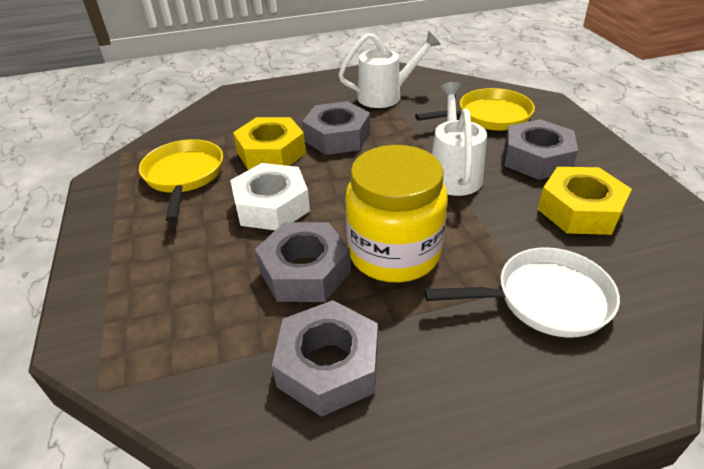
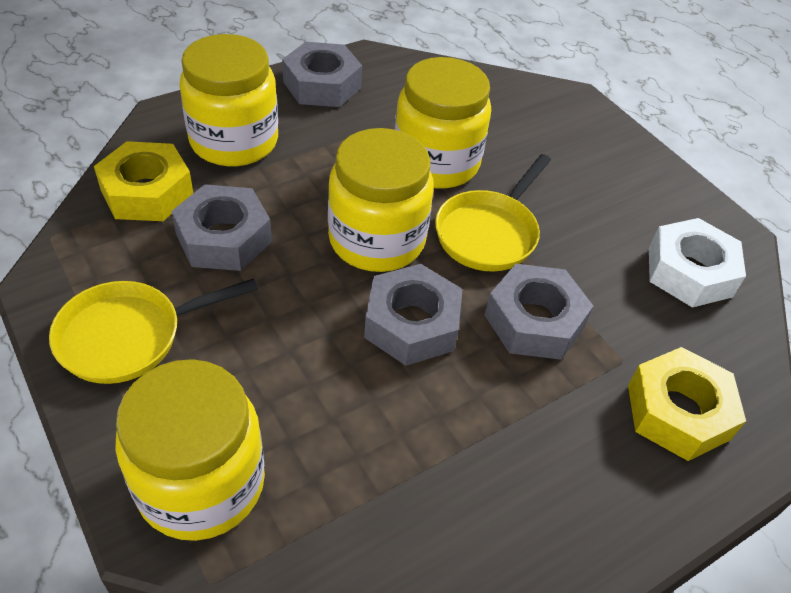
white pan: 1 -> 0
white watering can: 2 -> 0
yellow jar: 1 -> 4

